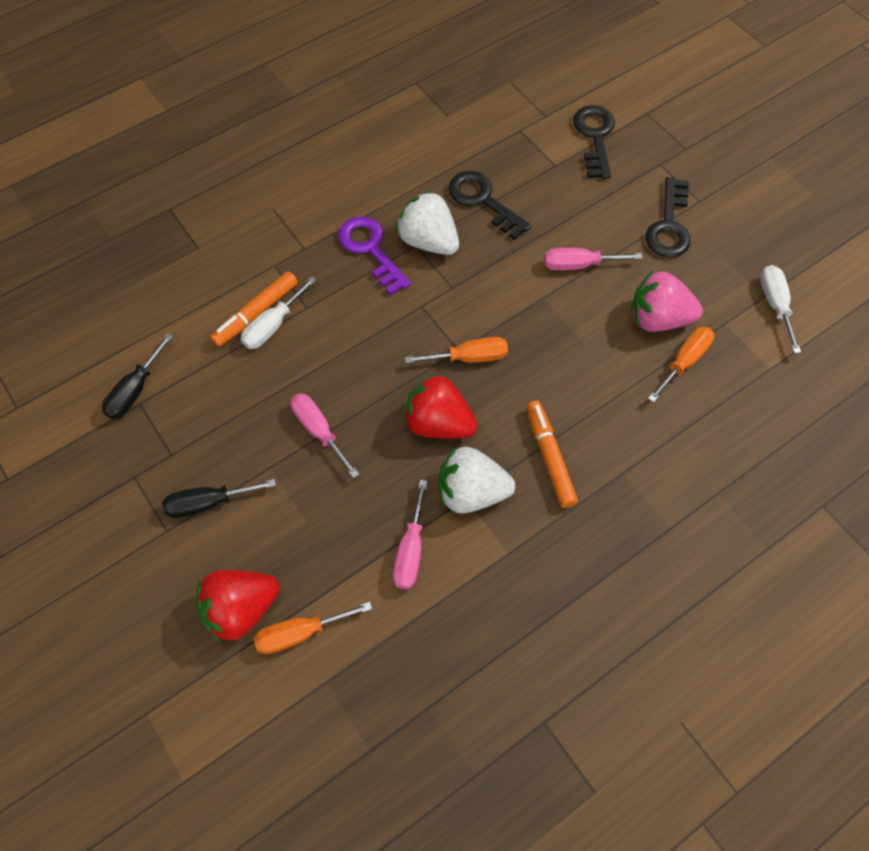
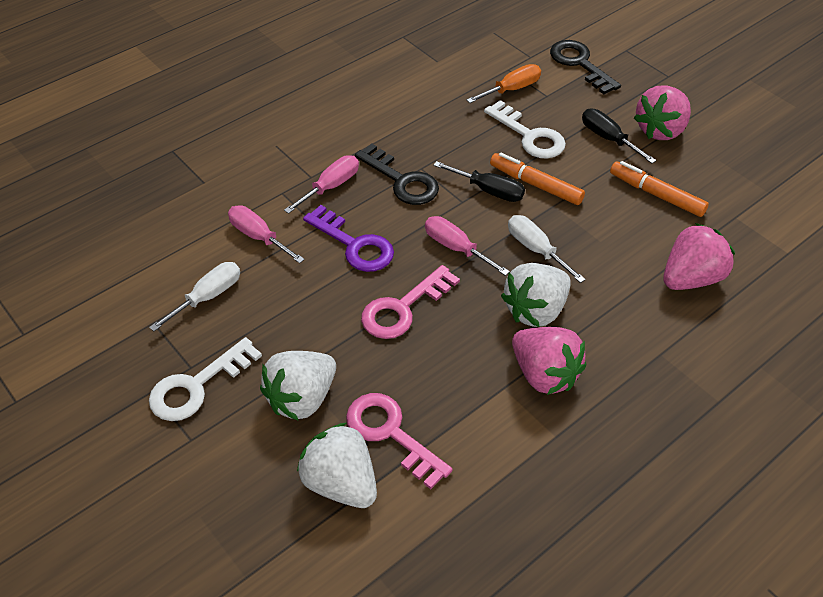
black key: 3 -> 2
orange screwdriver: 3 -> 1
pink key: 0 -> 2
pink strawberry: 1 -> 3
red strawberry: 2 -> 0
white key: 0 -> 2
white strawberry: 2 -> 3

